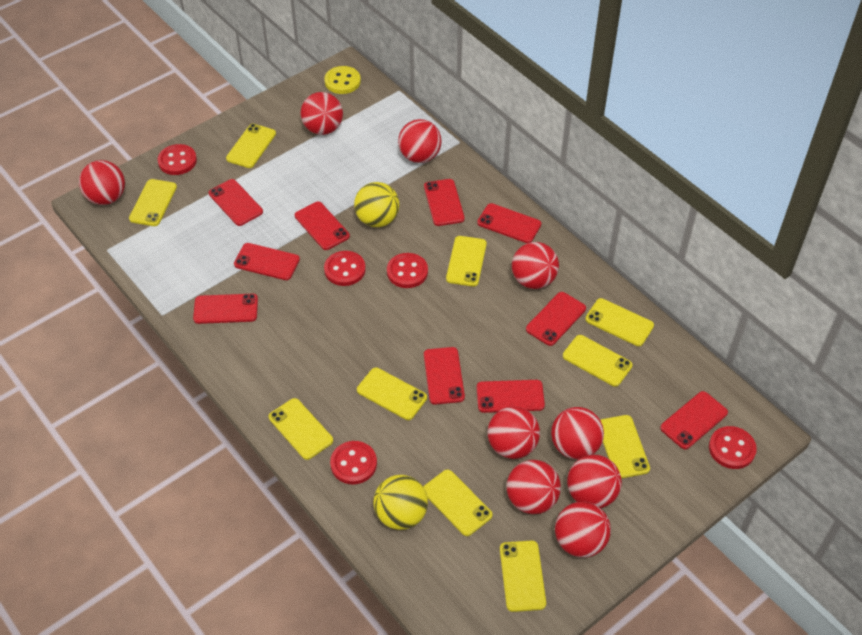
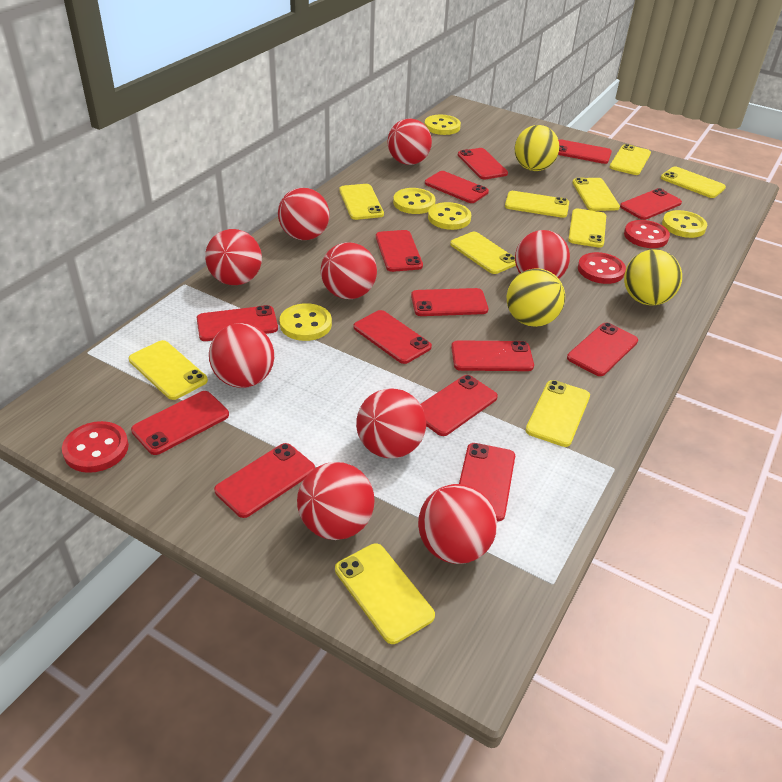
red button: 5 -> 3
red phone: 10 -> 14
yellow ball: 2 -> 3
yellow button: 1 -> 5

